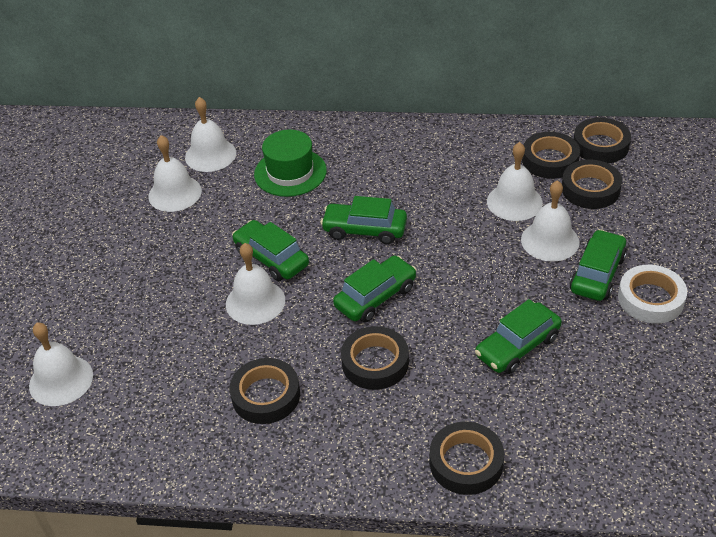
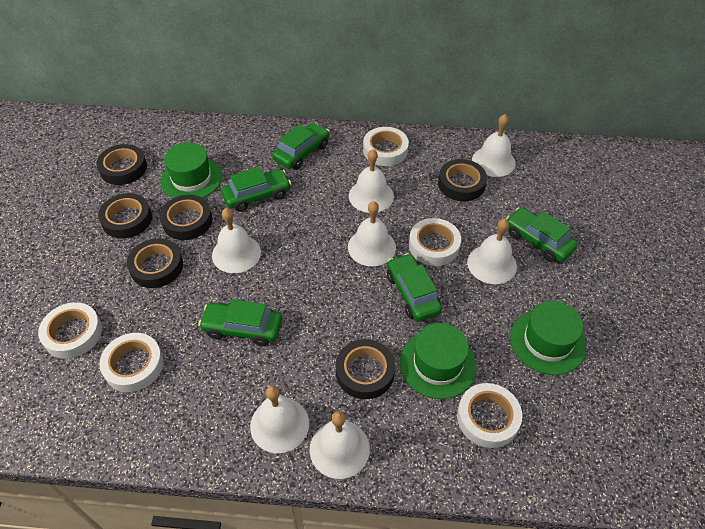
green hat: 1 -> 3
white bell: 6 -> 7
white tape: 1 -> 5

